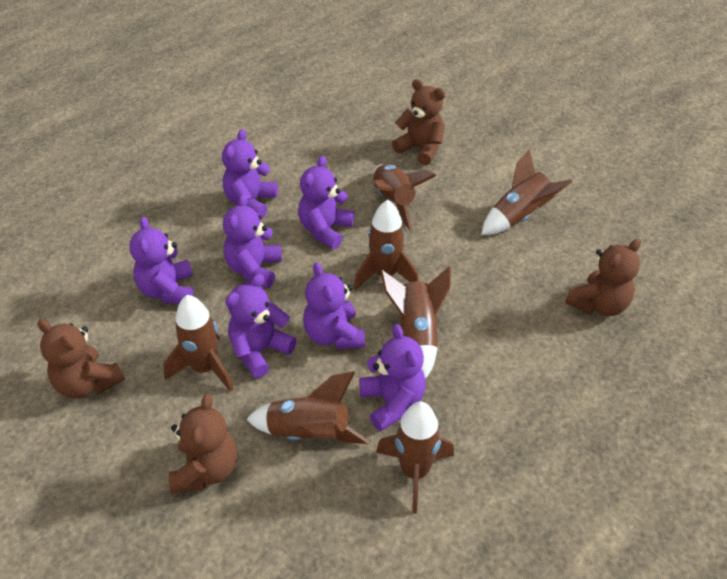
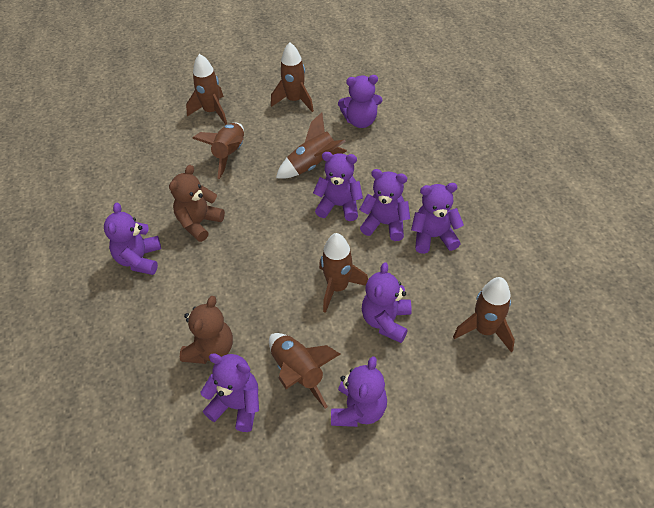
brown teddy bear: 4 -> 2
purple teddy bear: 7 -> 8

